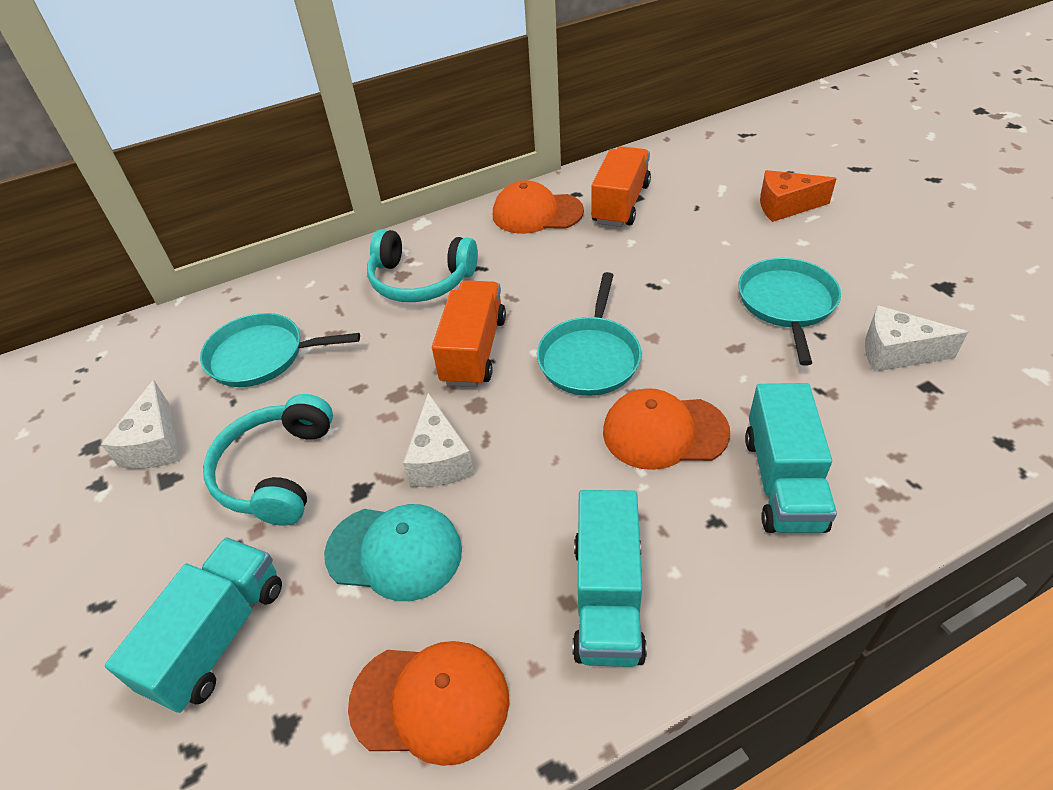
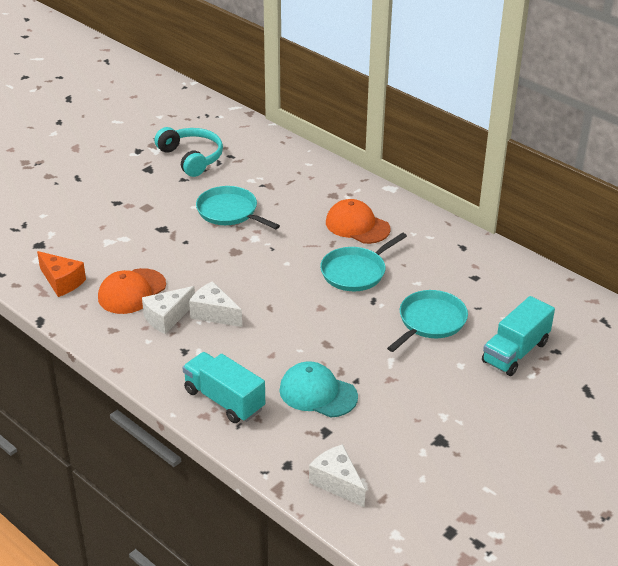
orange cap: 3 -> 2
orange truck: 2 -> 0
turquoise headphones: 2 -> 1
turquoise truck: 3 -> 2

